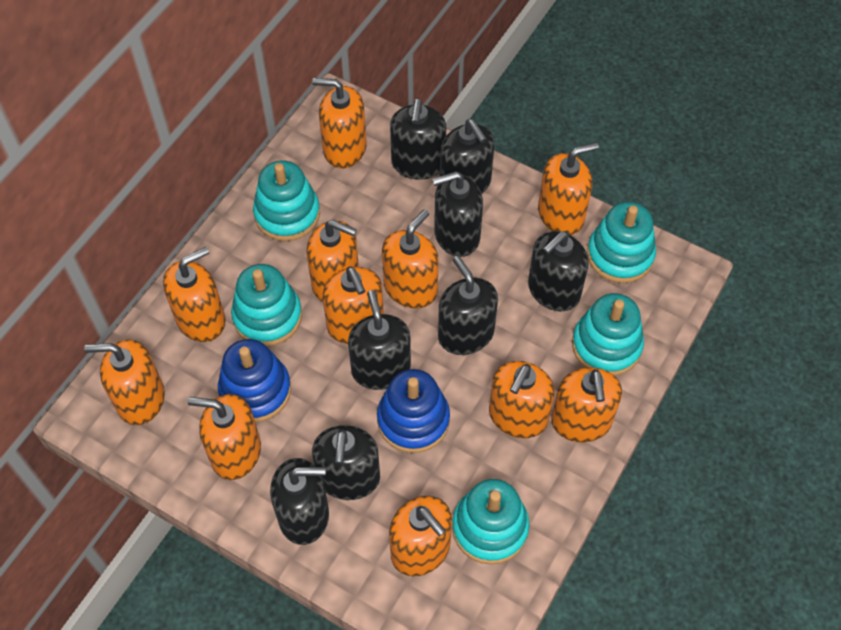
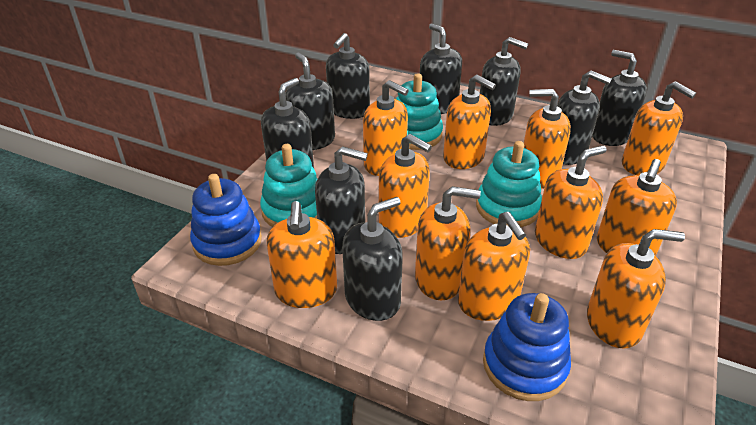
black soap dispenser: 8 -> 9
turquoise stacking toy: 5 -> 3

